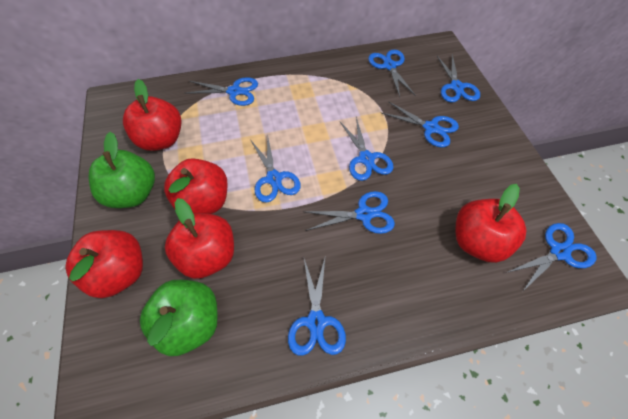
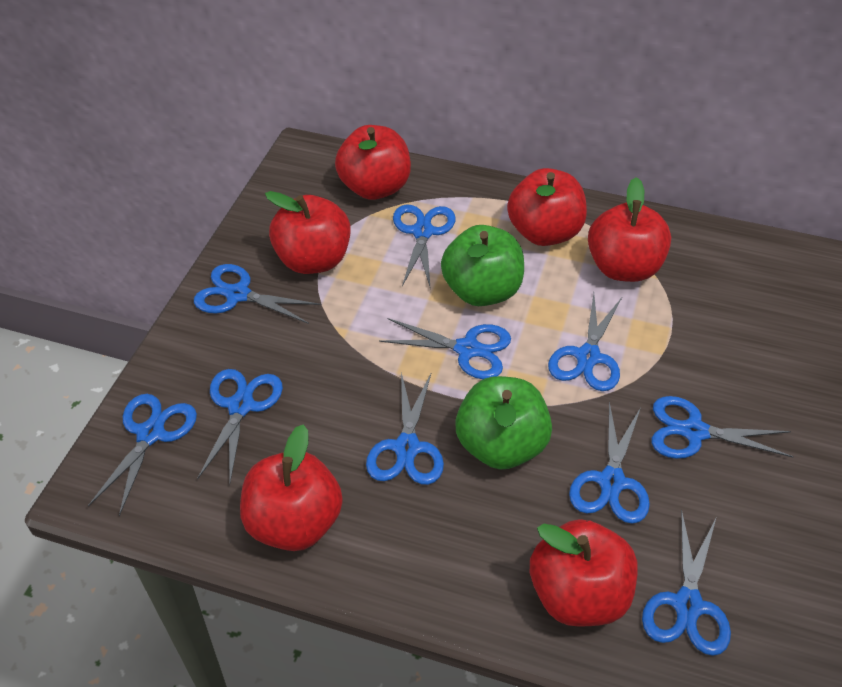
blue scissors: 9 -> 10
red apple: 5 -> 6

